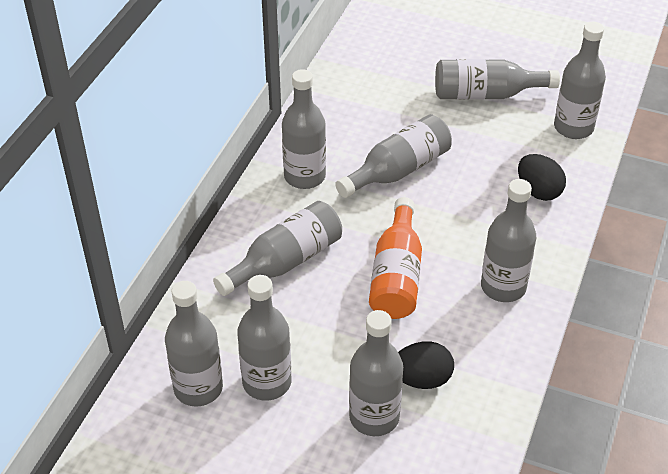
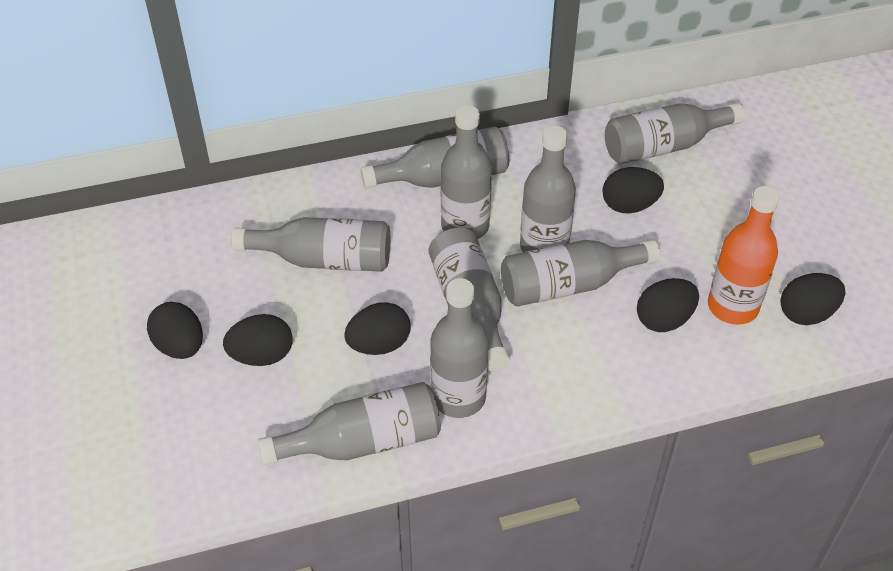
black egg: 2 -> 6

